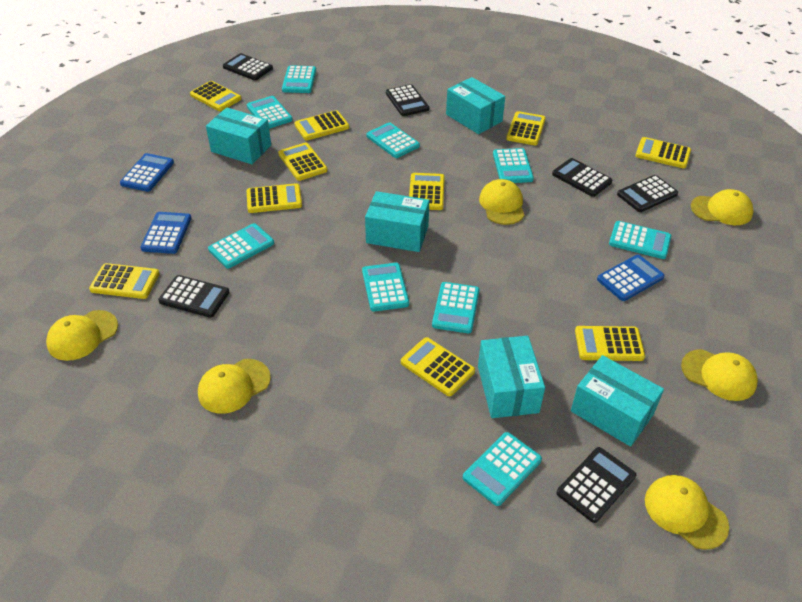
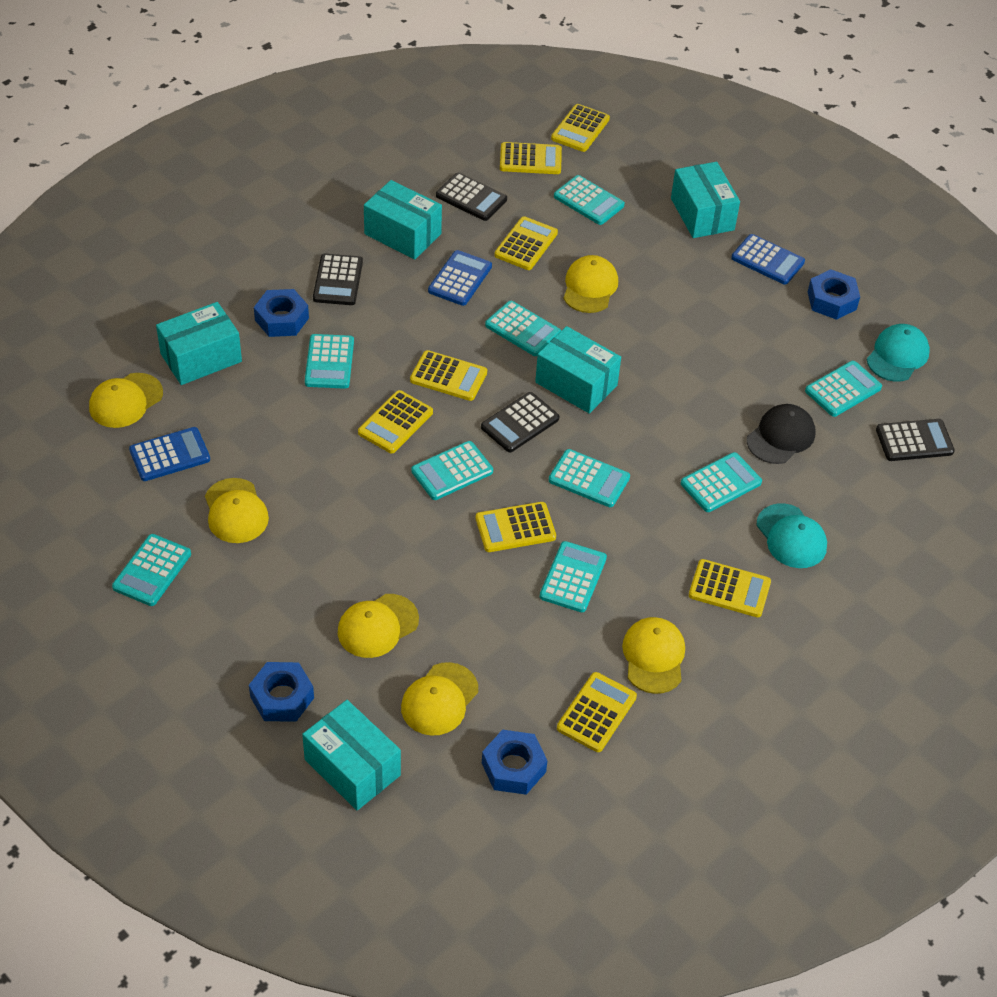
black calculator: 6 -> 4
black cap: 0 -> 1
blue nut: 0 -> 4
turquoise cap: 0 -> 2
yellow calculator: 10 -> 8

